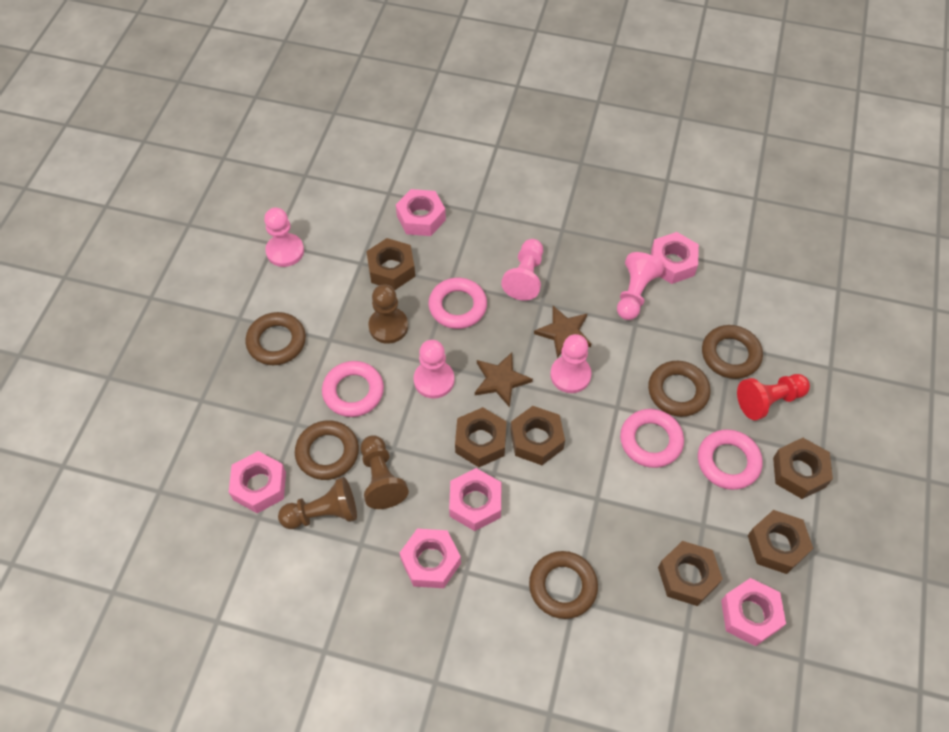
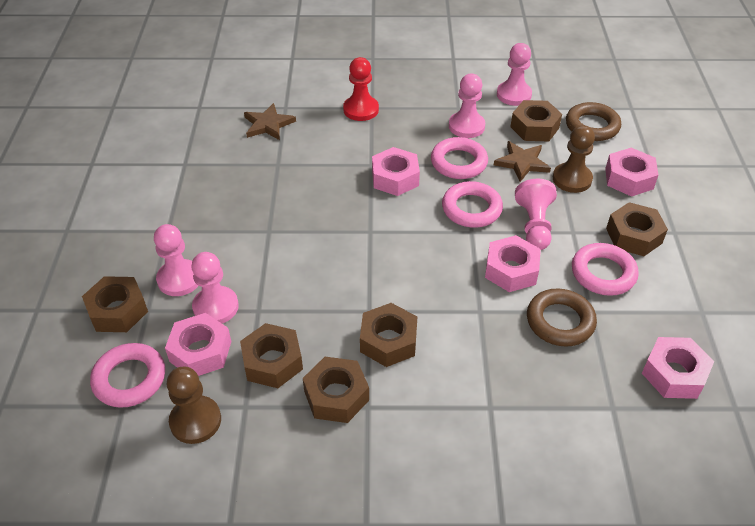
brown pawn: 3 -> 2
brown ring: 5 -> 2
pink nut: 6 -> 5

